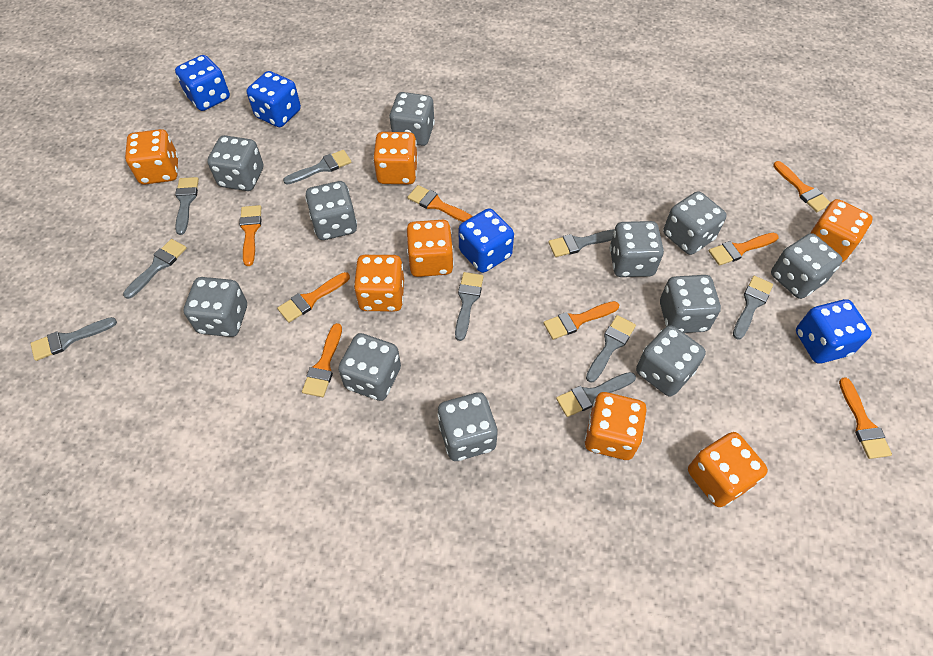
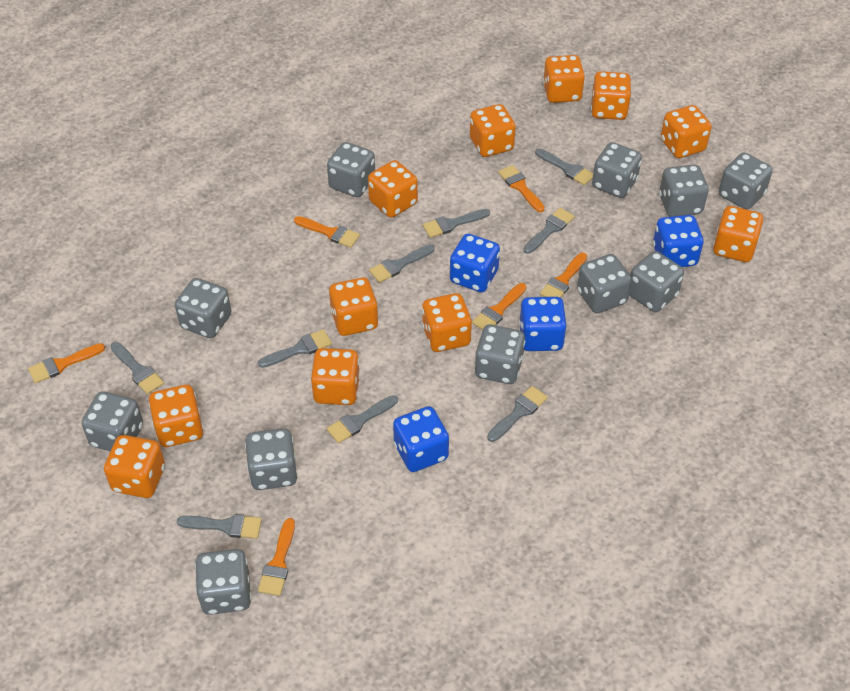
orange brush: 8 -> 6
orange dice: 7 -> 11

